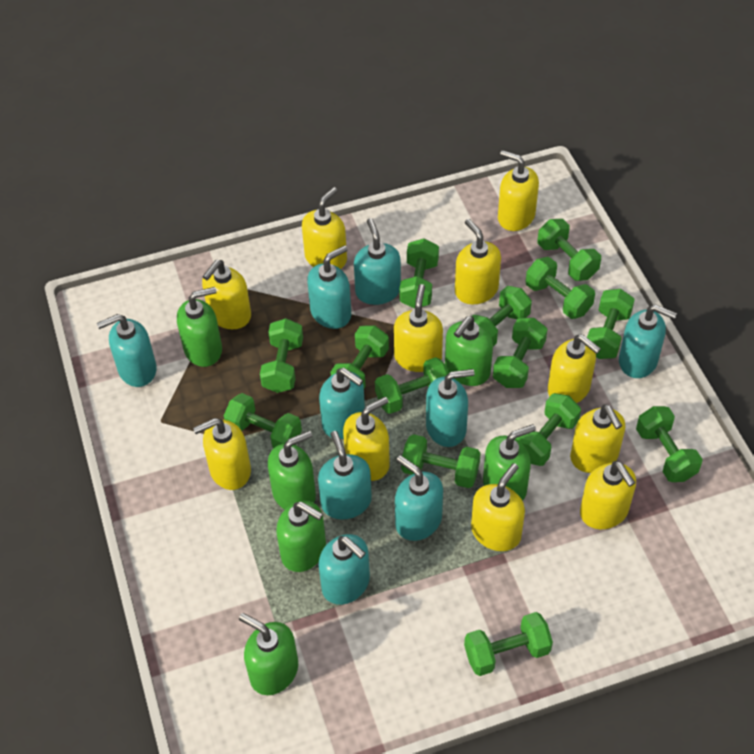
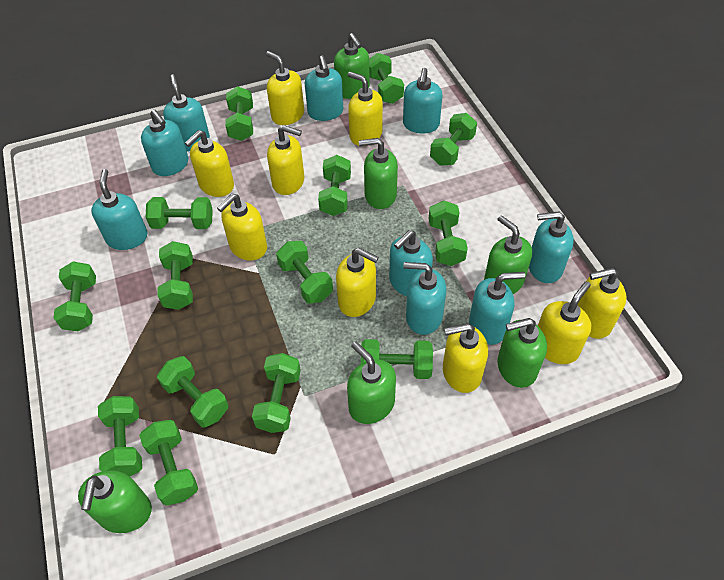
yellow soap dispenser: 11 -> 9

